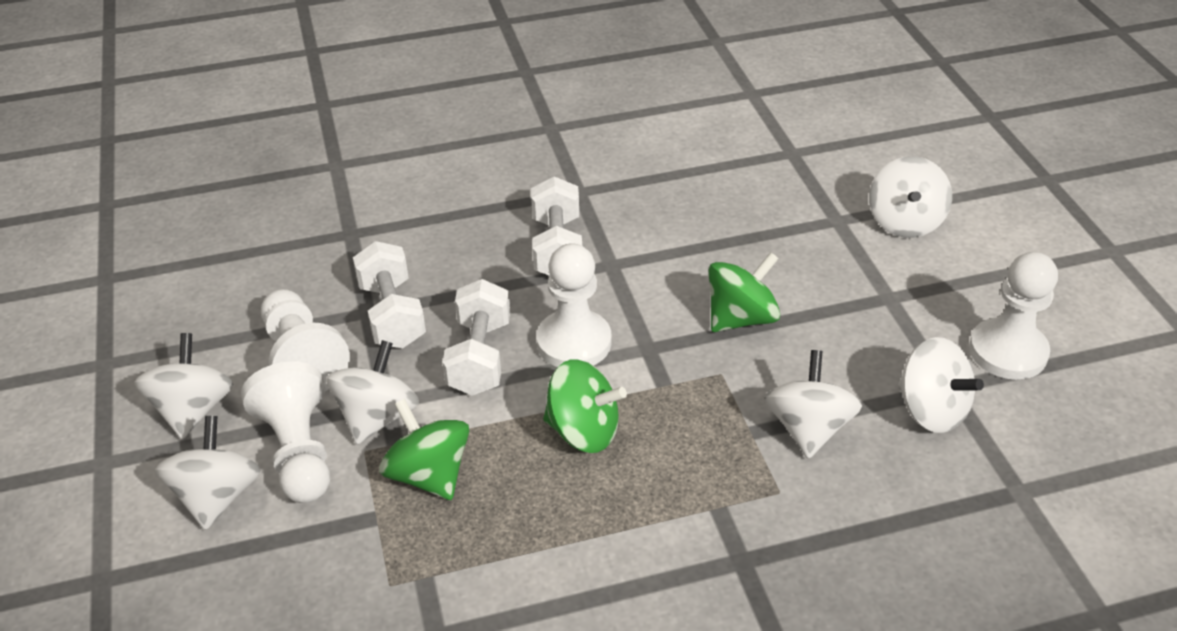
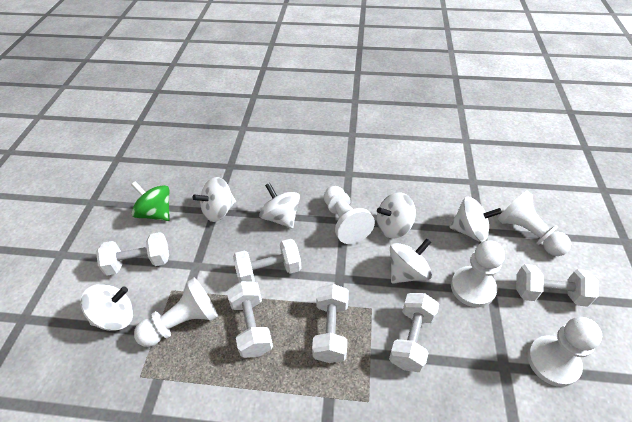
green spinning top: 3 -> 1
white dumbbell: 3 -> 6
white pawn: 4 -> 5

